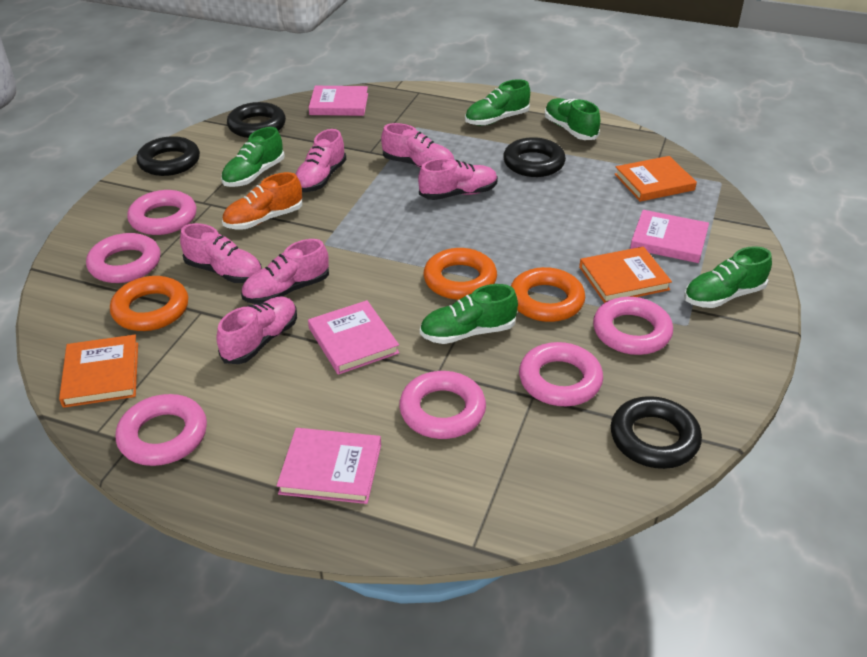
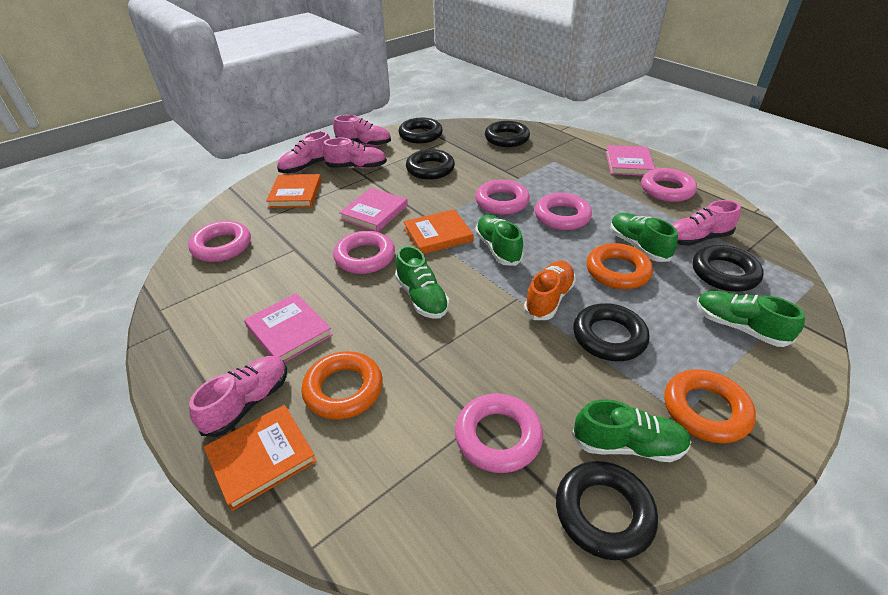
black ring: 4 -> 6
pink book: 4 -> 3
pink shoe: 6 -> 5

